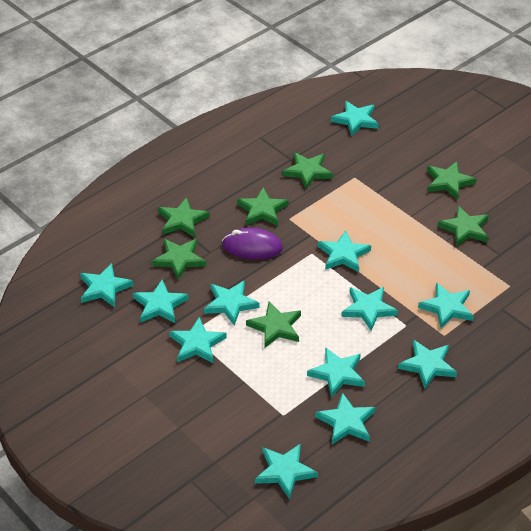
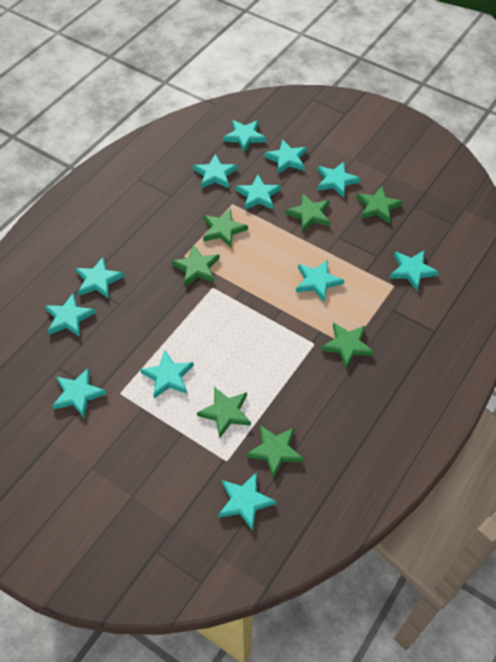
purple mouse: 1 -> 0

